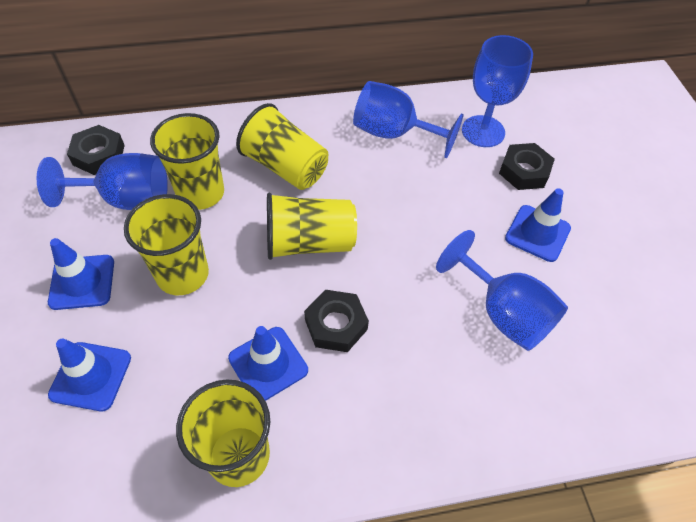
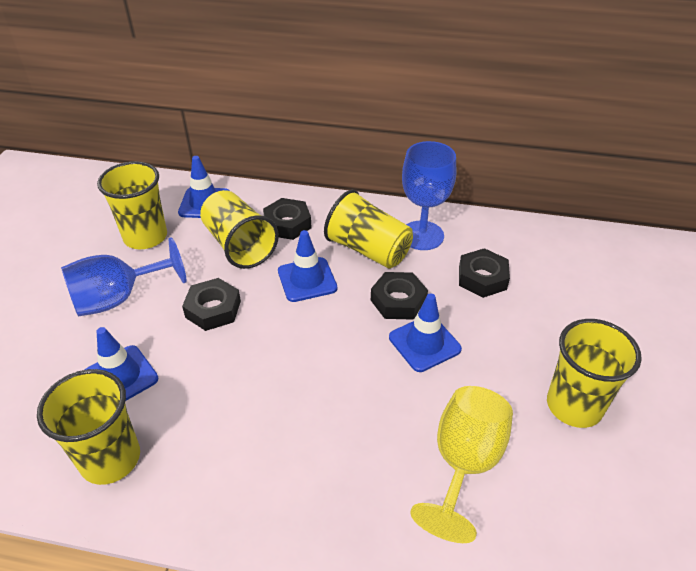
black nut: 3 -> 4
blue goblet: 4 -> 2
yellow goblet: 0 -> 1

